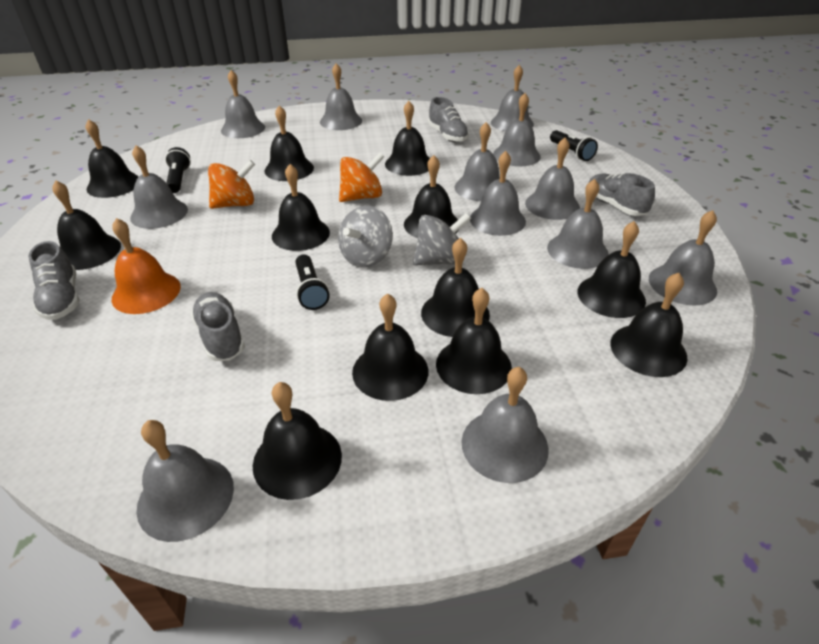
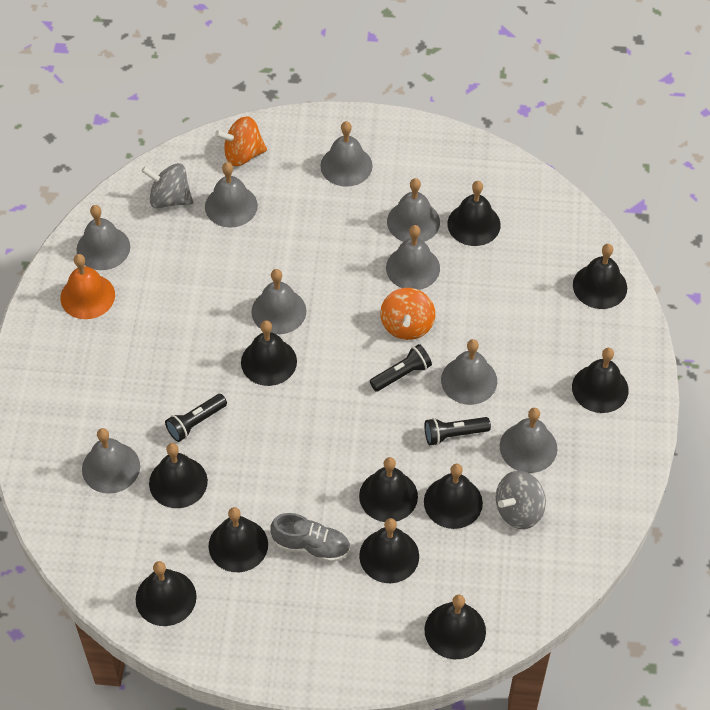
black bell: 12 -> 11
grey bell: 12 -> 9
grey shoe: 4 -> 1

